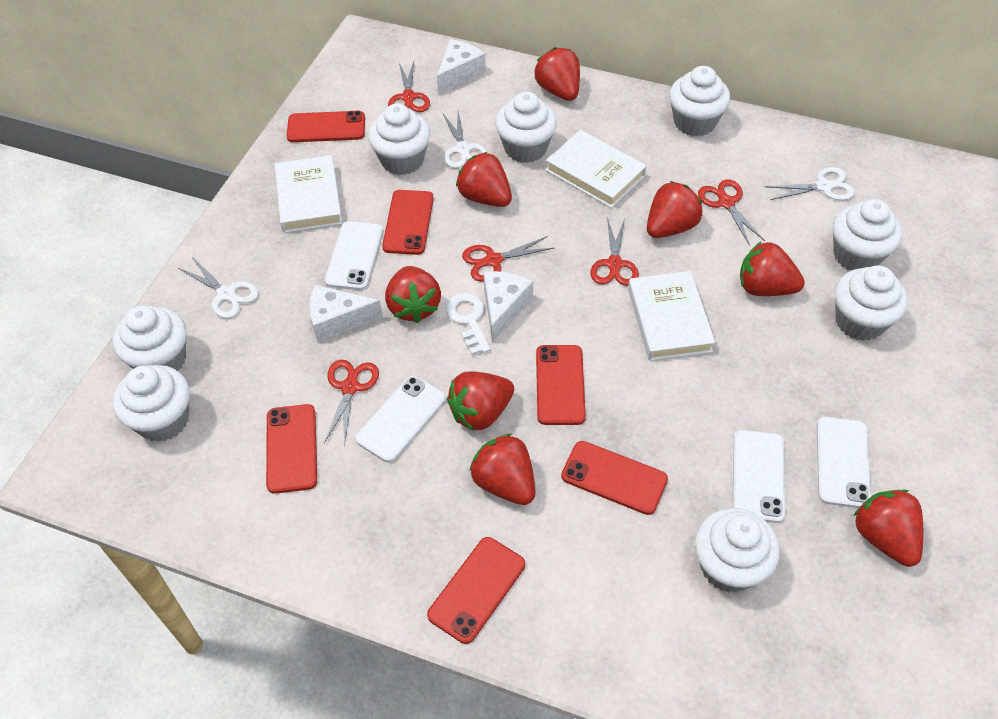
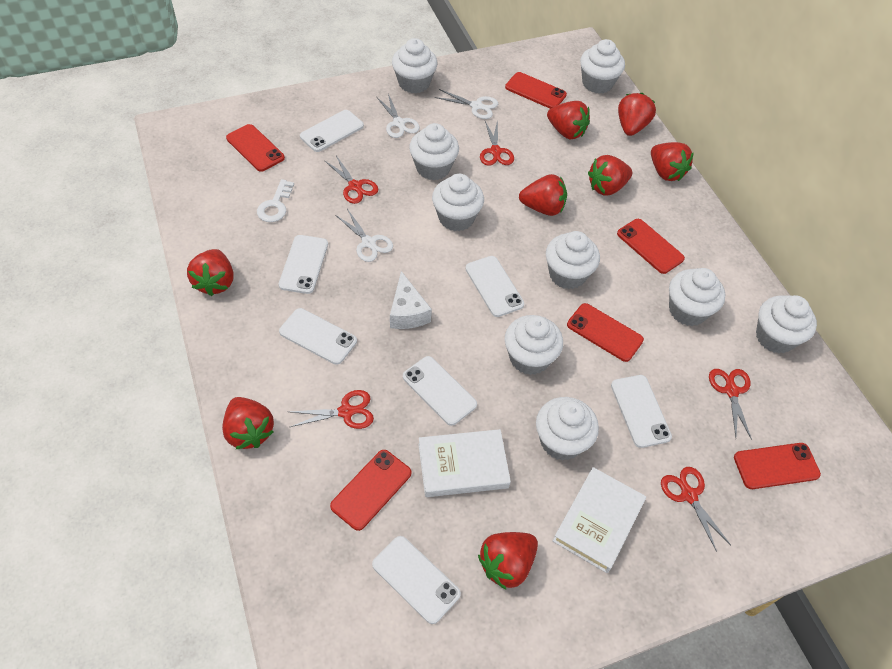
white book: 3 -> 2
white cheese: 3 -> 1
white cupcake: 8 -> 9
white phone: 4 -> 7

